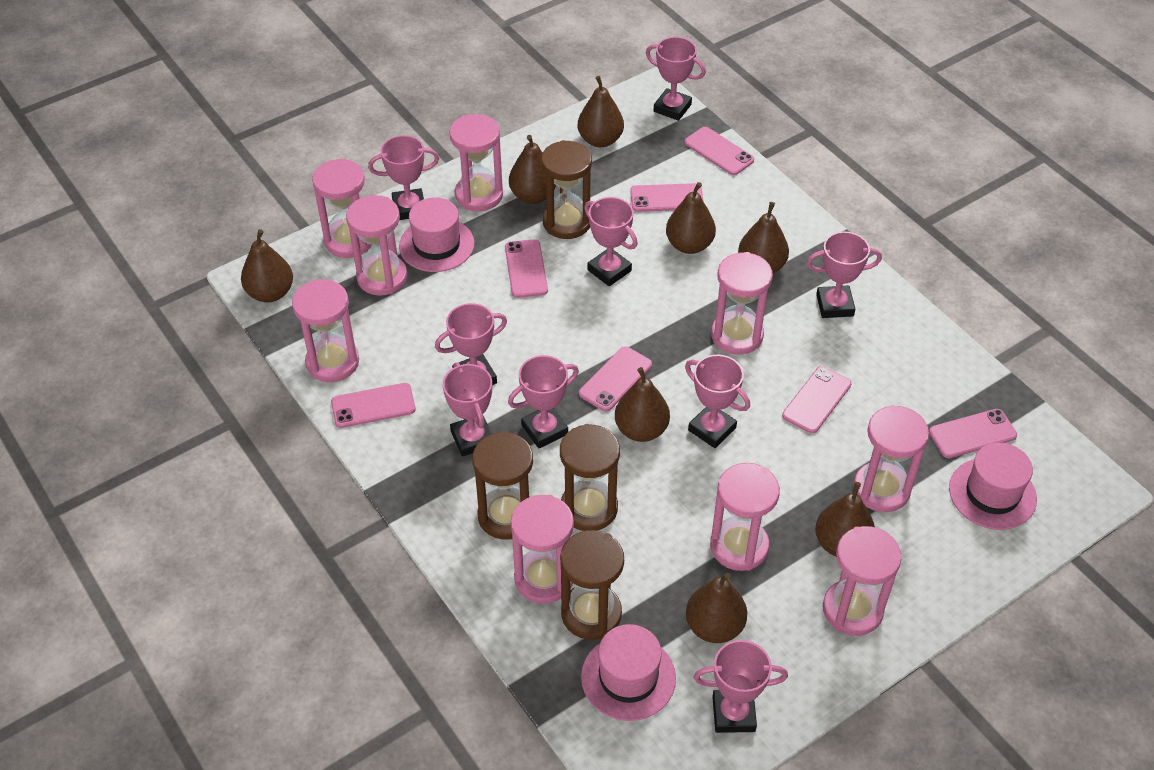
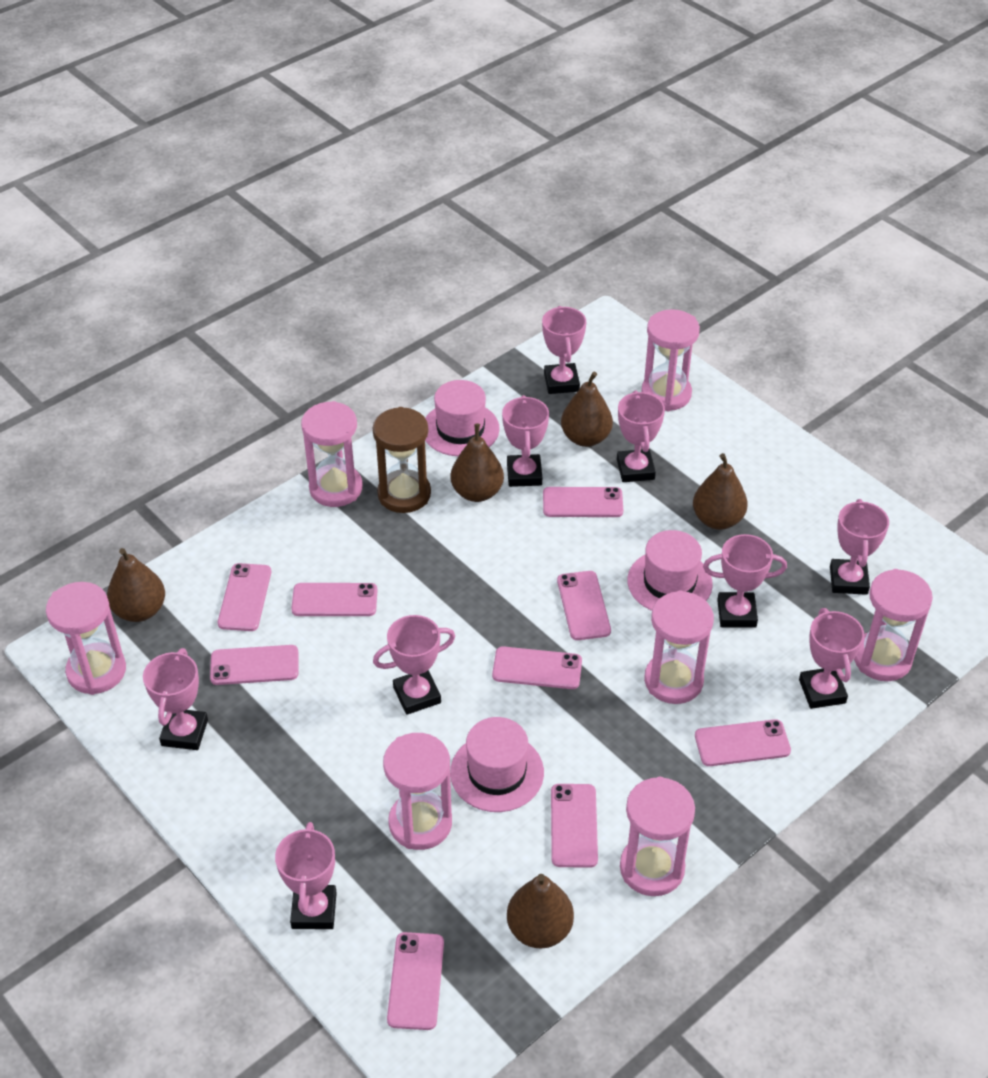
brown hourglass: 4 -> 1
brown pear: 8 -> 5
pink hourglass: 9 -> 7
pink phone: 7 -> 9

